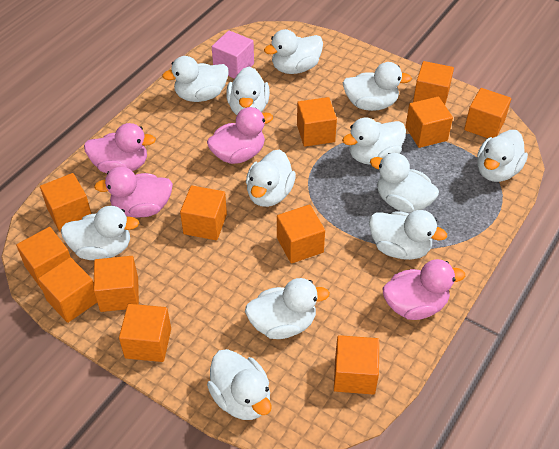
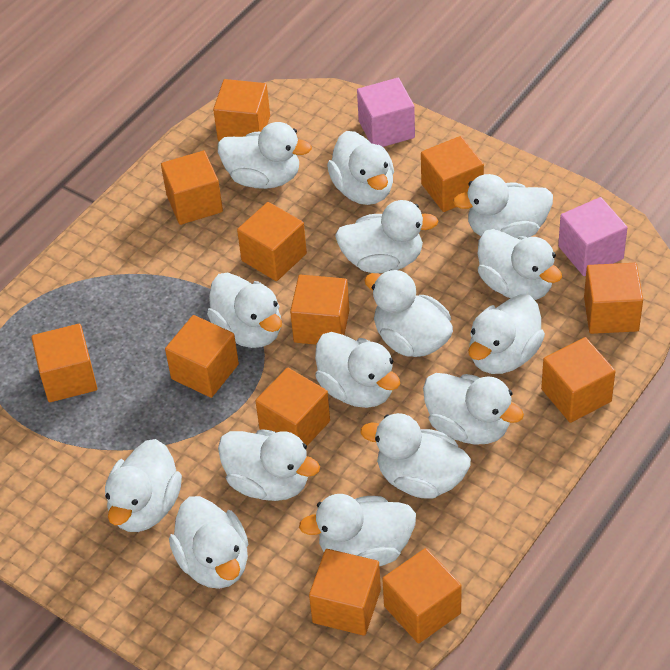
pink cube: 1 -> 2
pink duck: 4 -> 0
white duck: 12 -> 15

